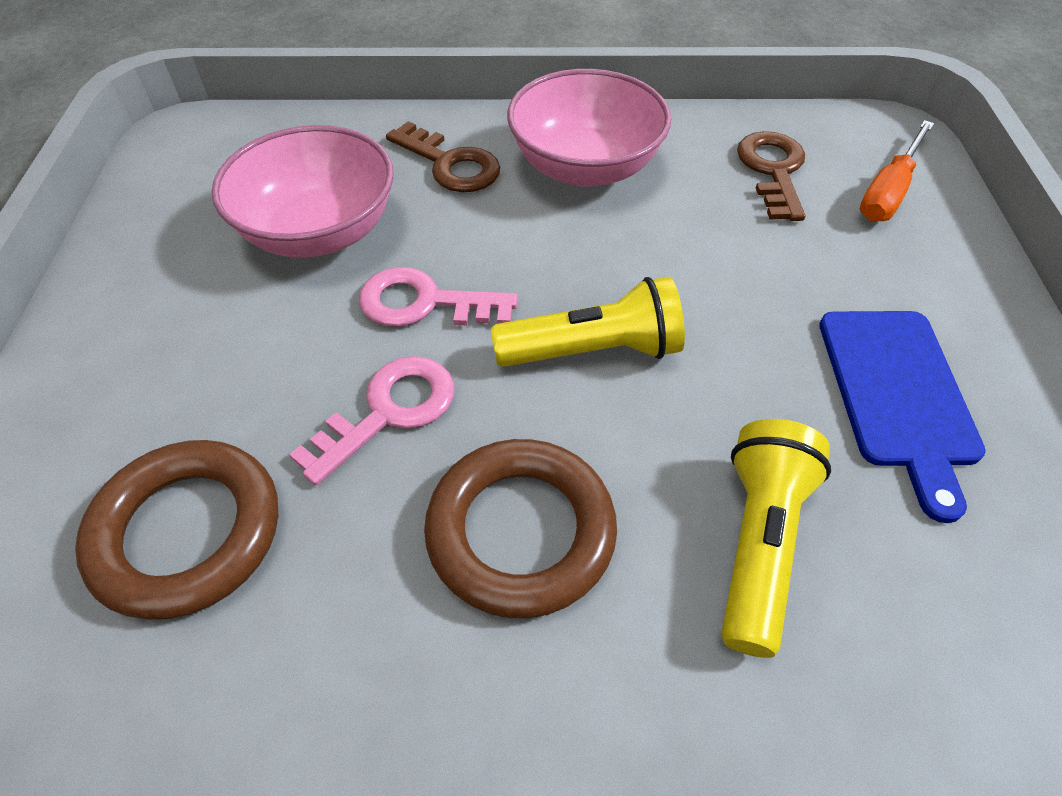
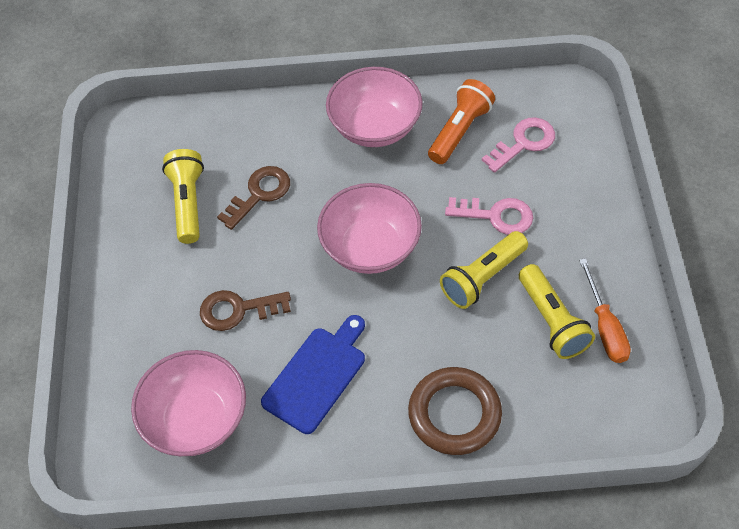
brown ring: 2 -> 1
orange flashlight: 0 -> 1
pink bowl: 2 -> 3
yellow flashlight: 2 -> 3

